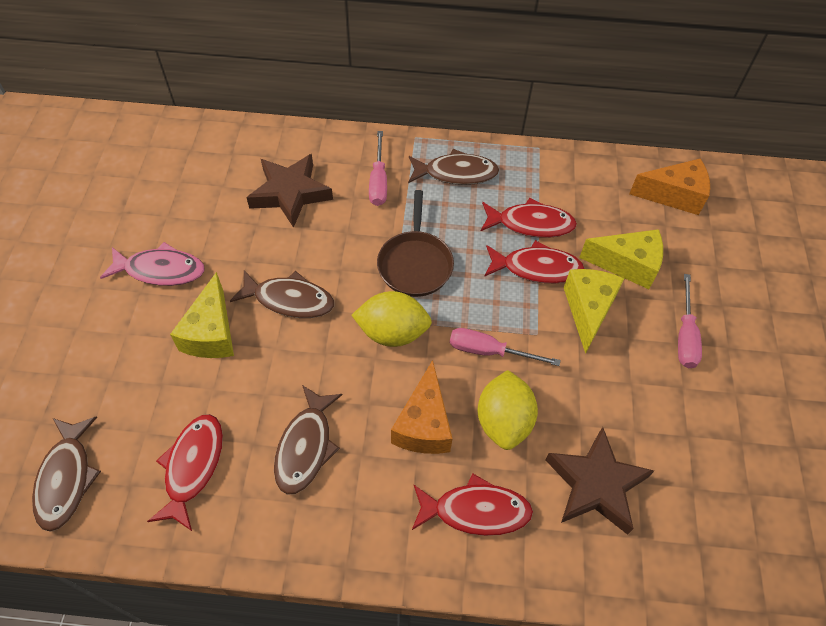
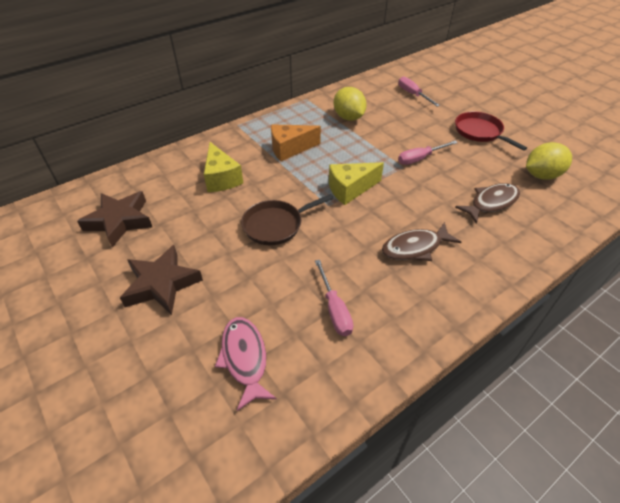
brown fish: 4 -> 2
orange cheese: 2 -> 1
red fish: 4 -> 0
red pan: 0 -> 1
yellow cheese: 3 -> 2

